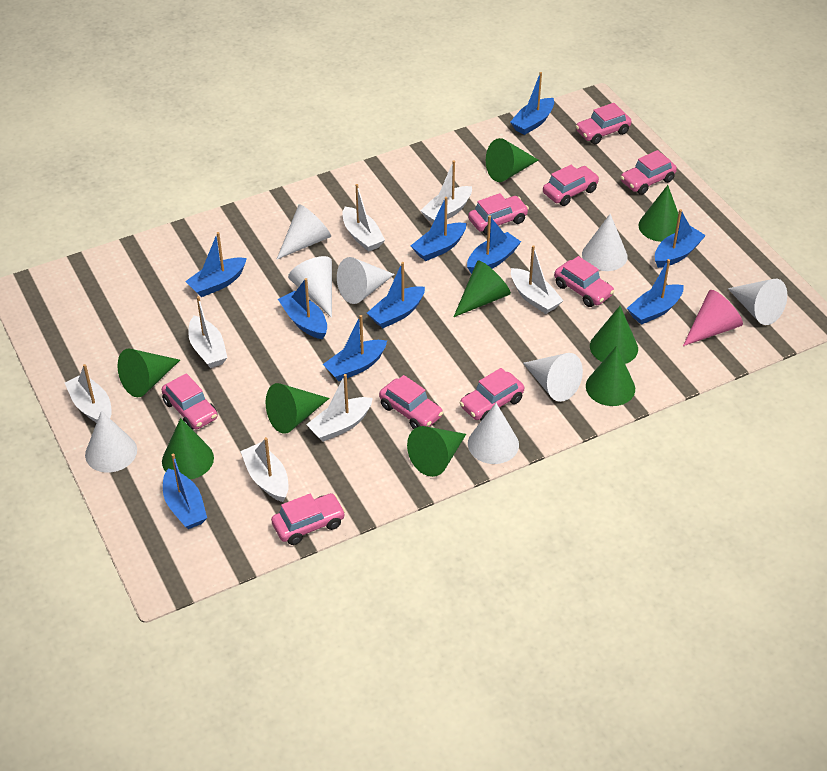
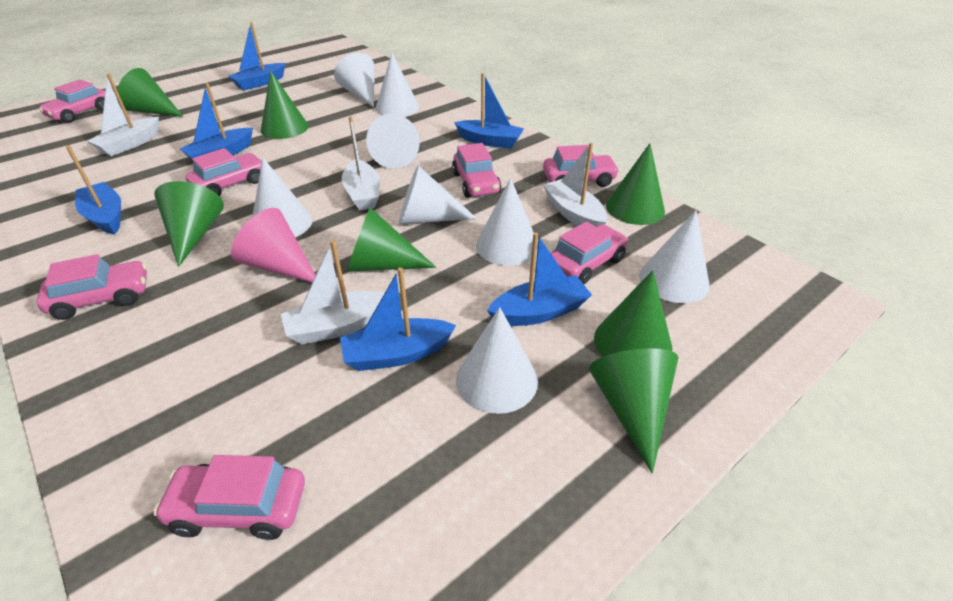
blue boat: 10 -> 6
green cone: 9 -> 7
pink car: 9 -> 7
white boat: 7 -> 4

